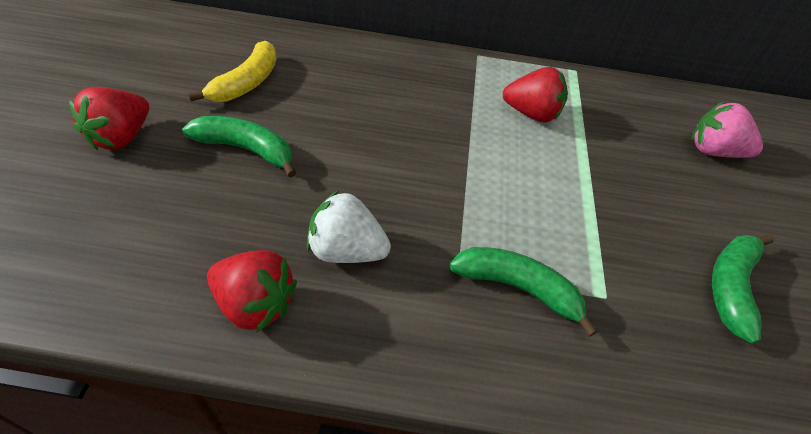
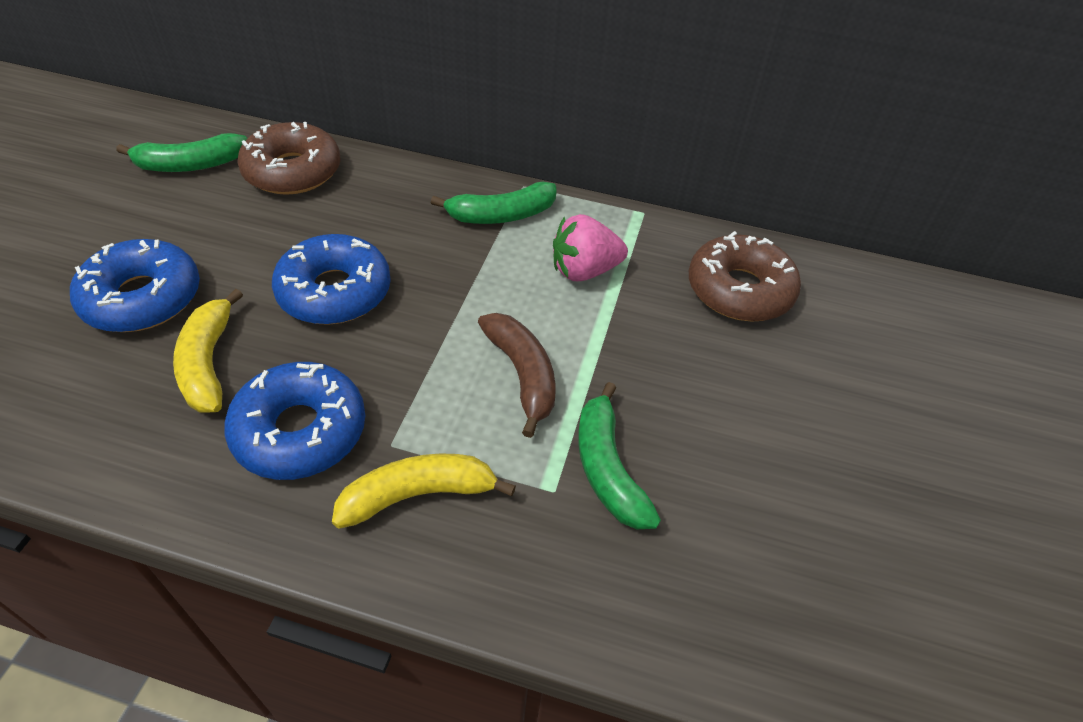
blue donut: 0 -> 3
brown banana: 0 -> 1
brown donut: 0 -> 2
red strawberry: 3 -> 0
white strawberry: 1 -> 0
yellow banana: 1 -> 2

